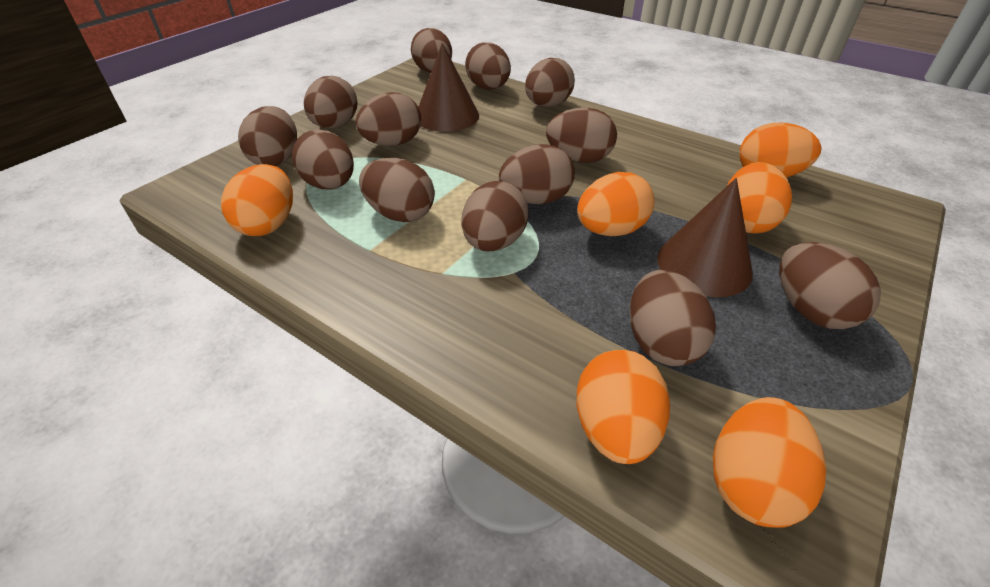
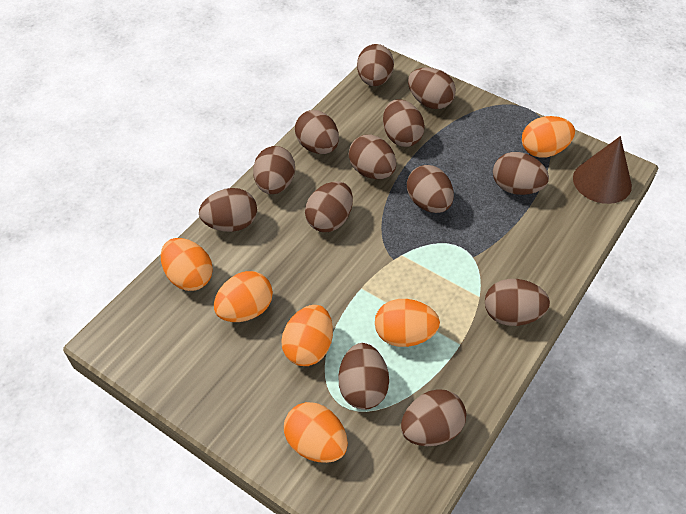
brown cone: 2 -> 1

